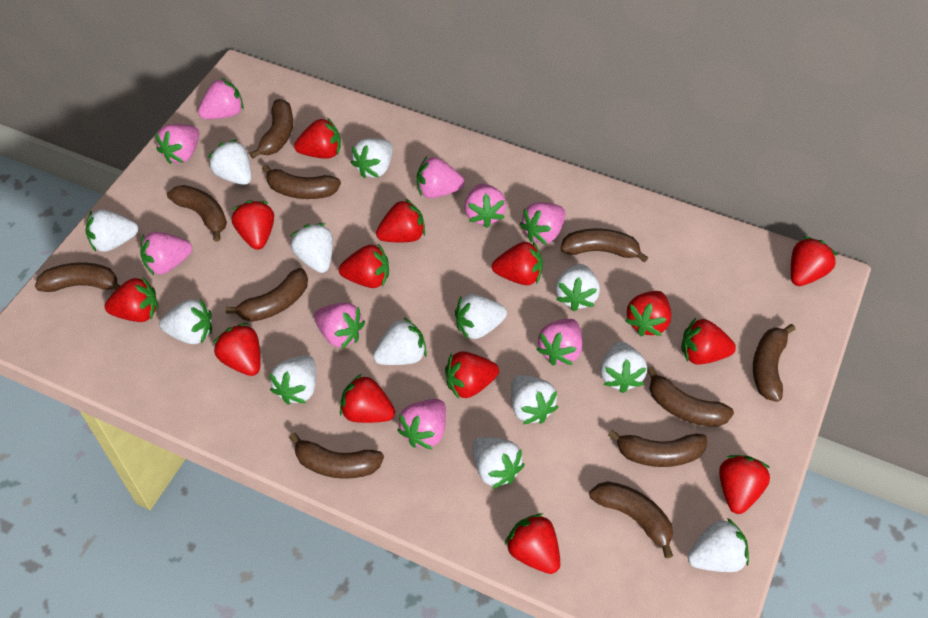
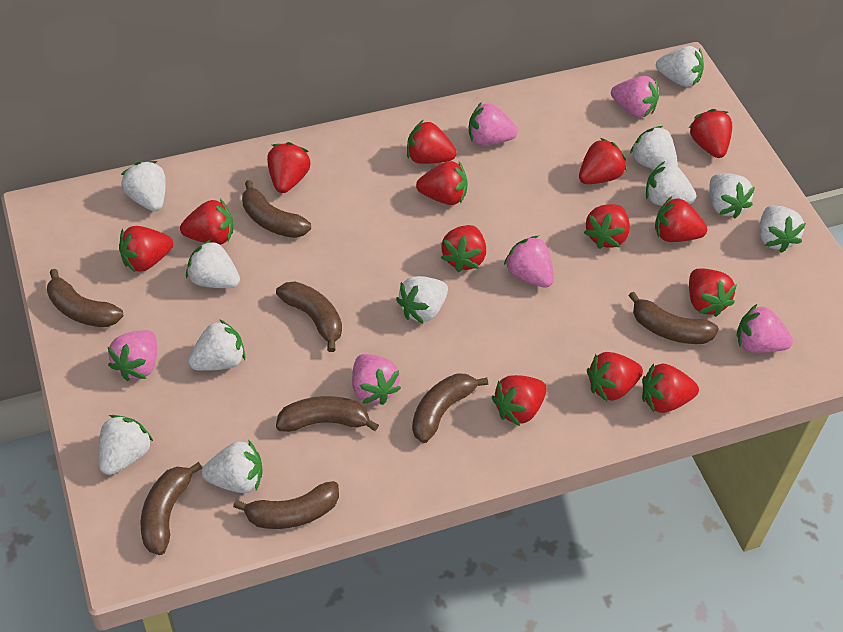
brown banana: 11 -> 8
pink strawberry: 9 -> 6
white strawberry: 13 -> 11

